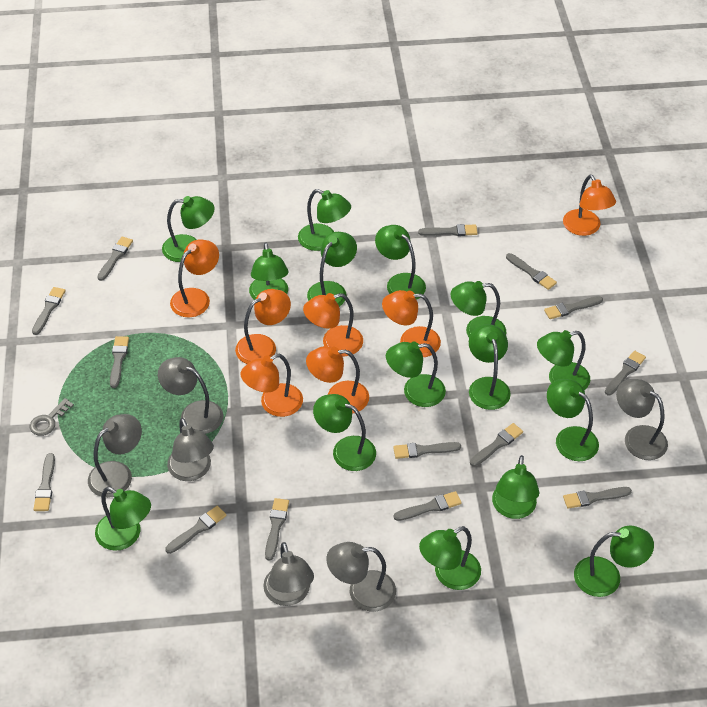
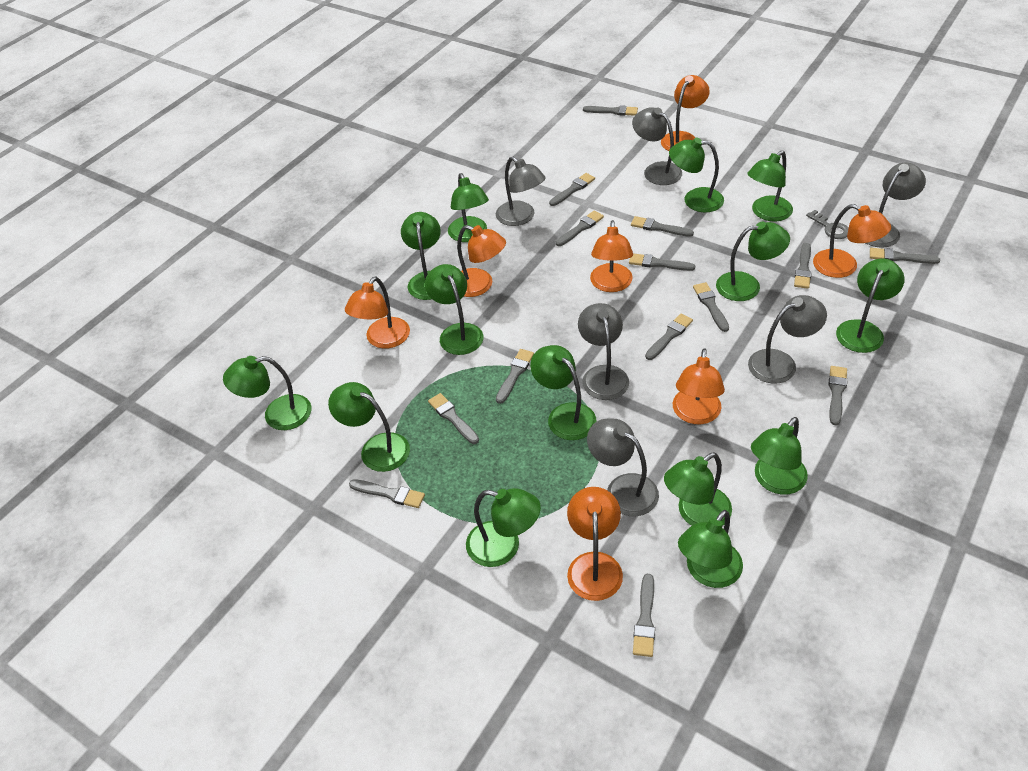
green lamp: 15 -> 14

